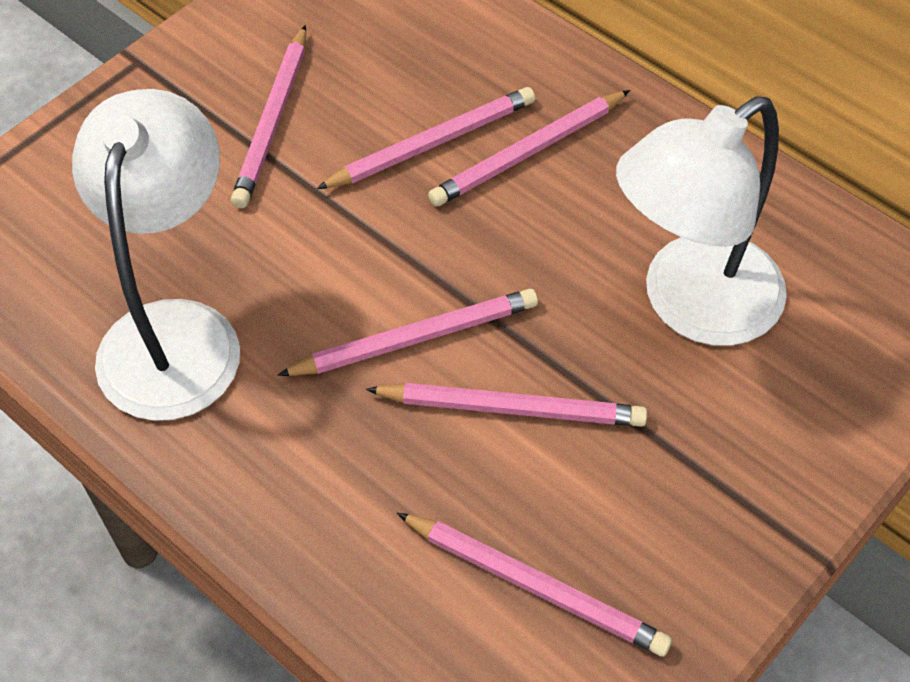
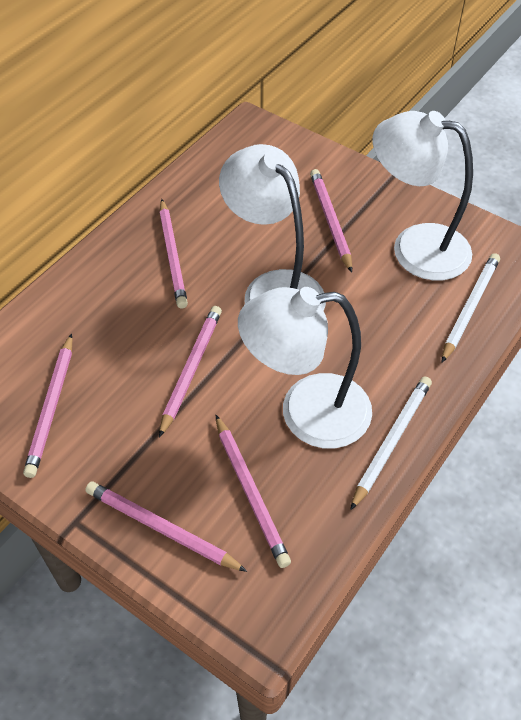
white lamp: 2 -> 3
white pencil: 0 -> 2

